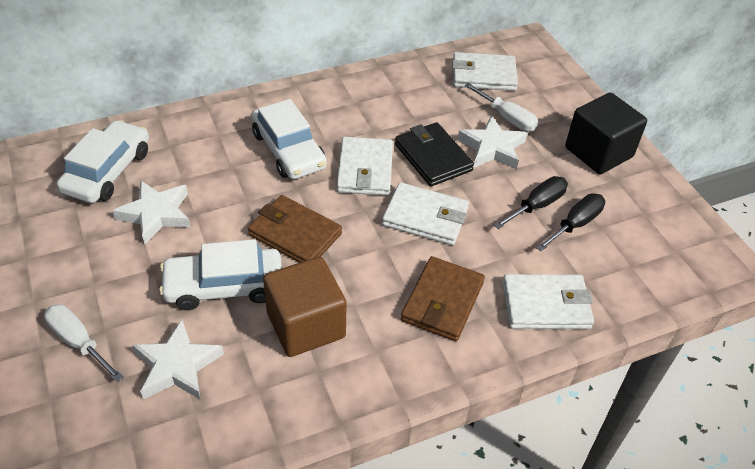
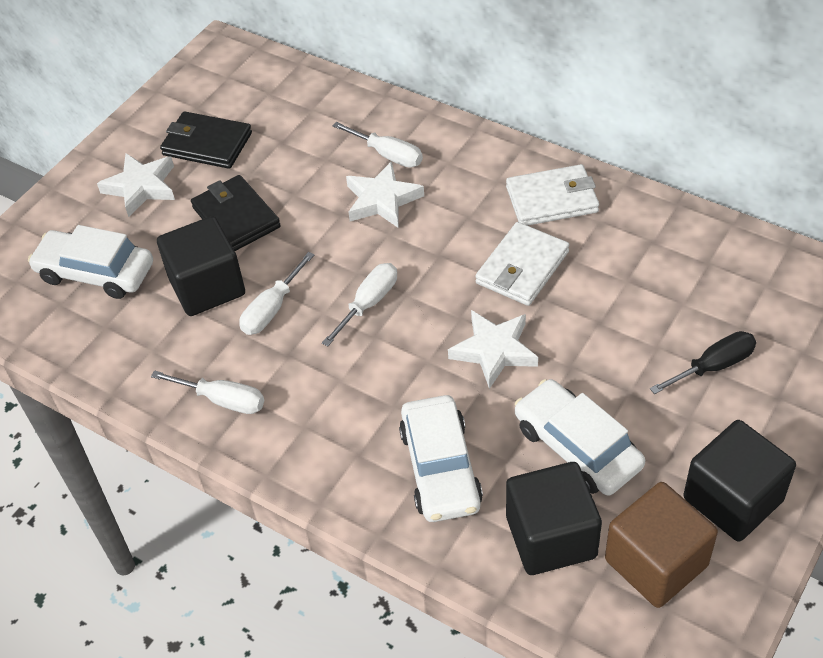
black cube: 1 -> 3
black screwdriver: 2 -> 1
black wallet: 1 -> 2
brown wallet: 2 -> 0
white screwdriver: 2 -> 4
white wallet: 4 -> 2

